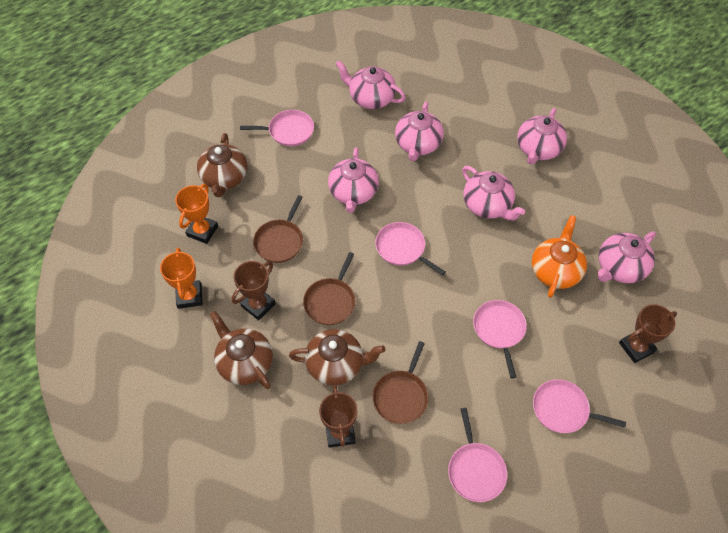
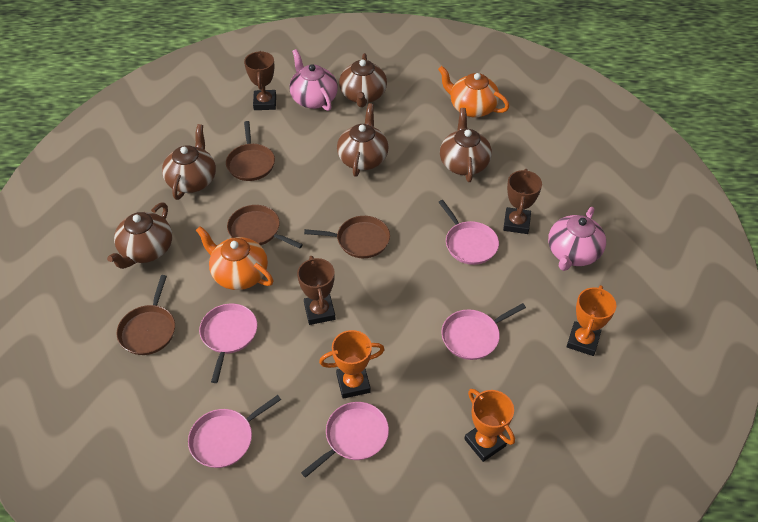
brown pan: 3 -> 4
brown teapot: 3 -> 5
orange teapot: 1 -> 2
orange trophy: 2 -> 3
pink teapot: 6 -> 2

